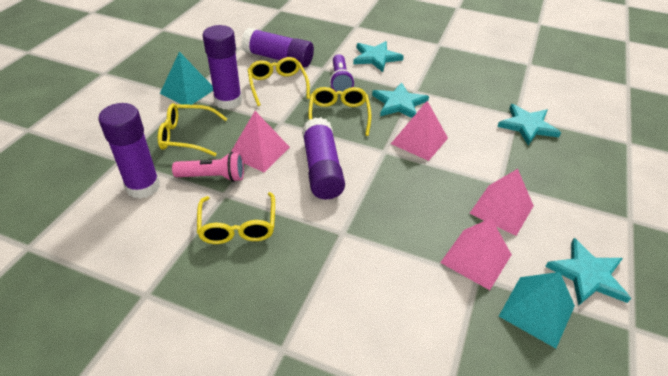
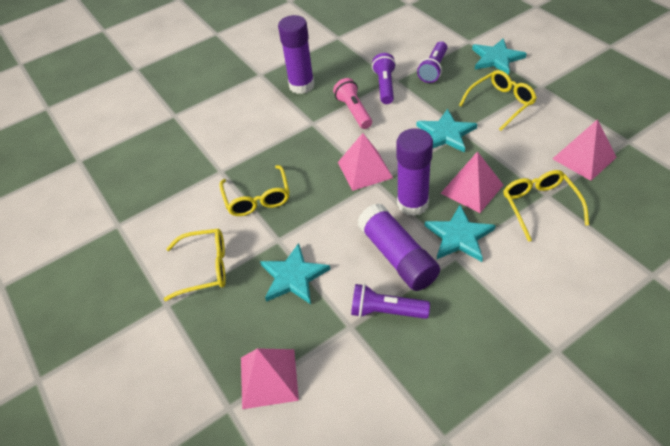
purple flashlight: 1 -> 3
purple glue stick: 4 -> 3
turquoise pyramid: 2 -> 0

